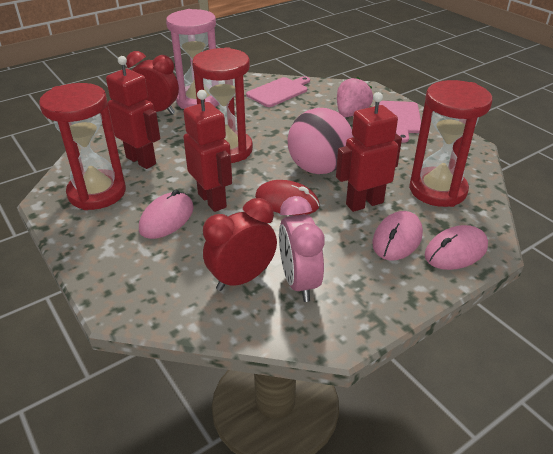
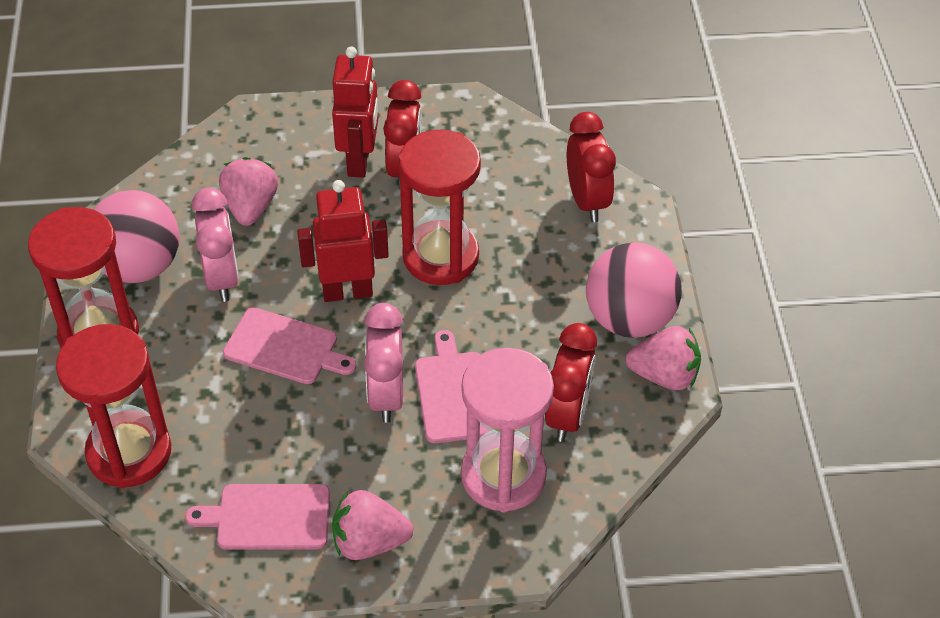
pink ball: 1 -> 2
pink clock: 1 -> 2
pink cutting board: 2 -> 3
pink mouse: 3 -> 0
pink strawberry: 1 -> 3
red clock: 2 -> 3
red mouse: 1 -> 0
red robot: 3 -> 2

